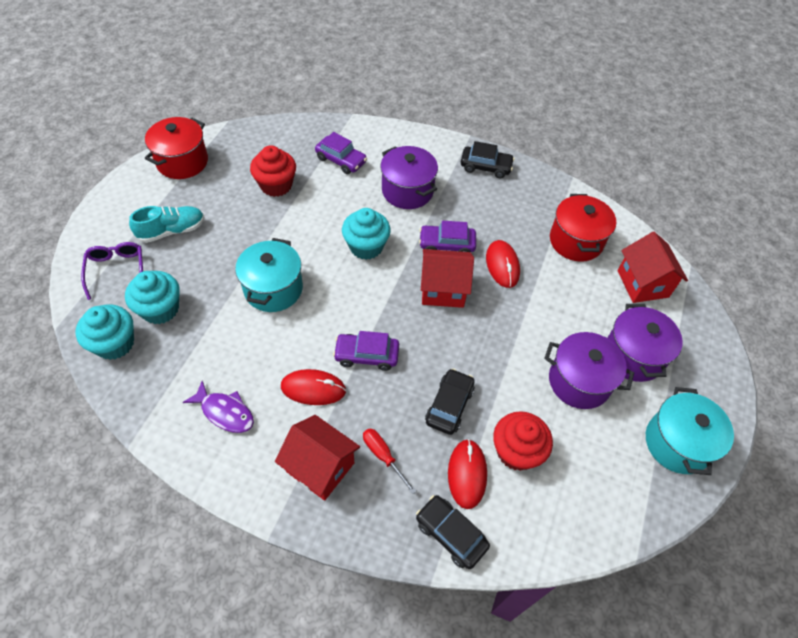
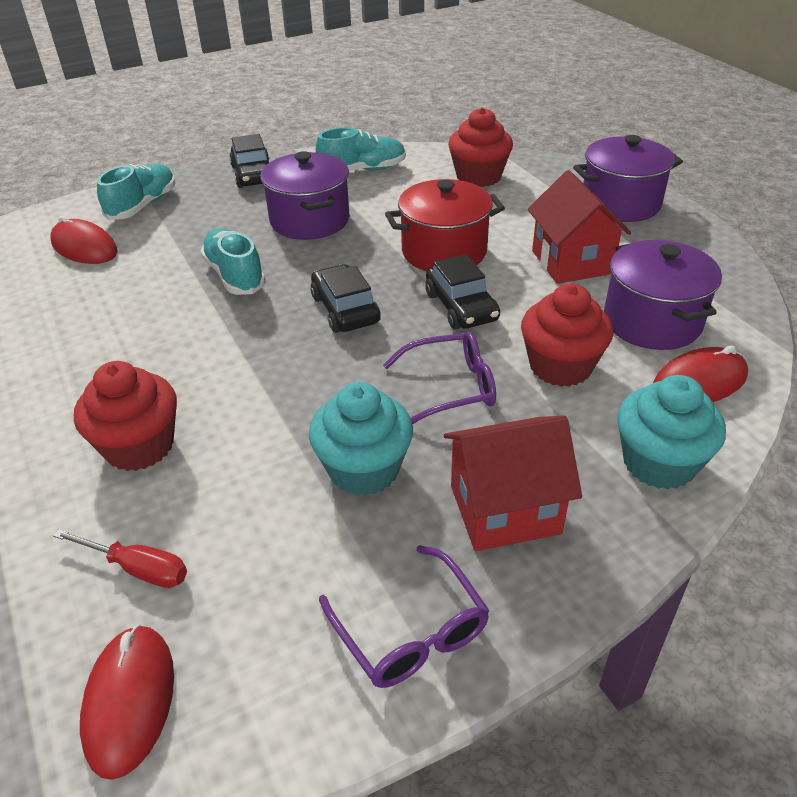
purple car: 3 -> 0
purple fish: 1 -> 0
purple glasses: 1 -> 2
red cupcake: 2 -> 3
red house: 3 -> 2
red pot: 2 -> 1
turquoise cupcake: 3 -> 2
turquoise pot: 2 -> 0
turquoise shoe: 1 -> 3

